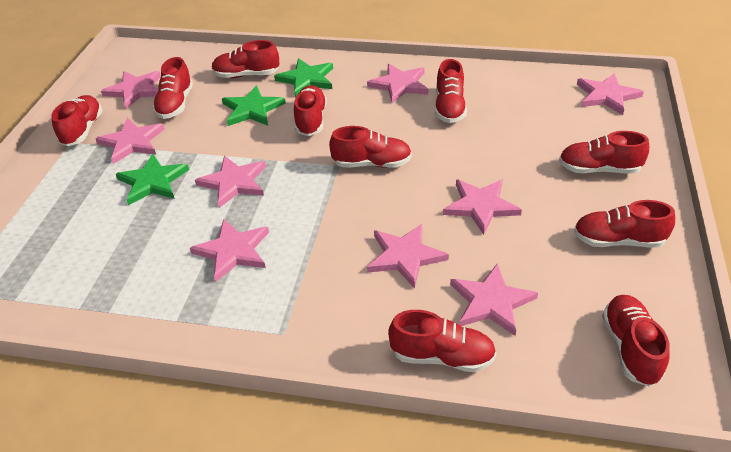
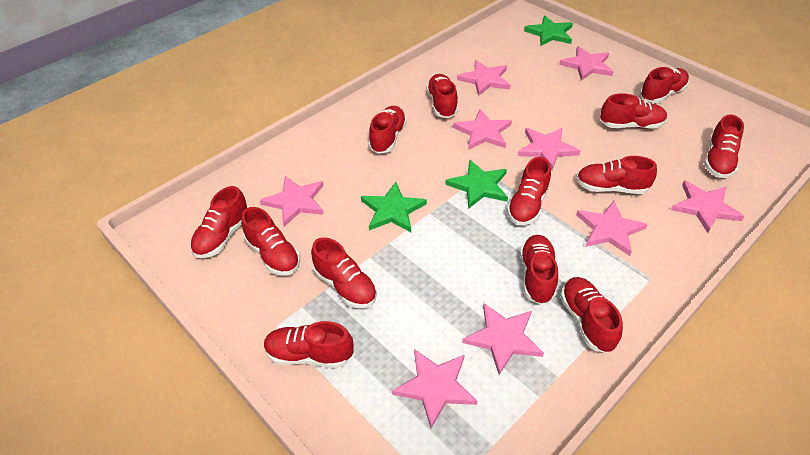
red shoe: 10 -> 13

